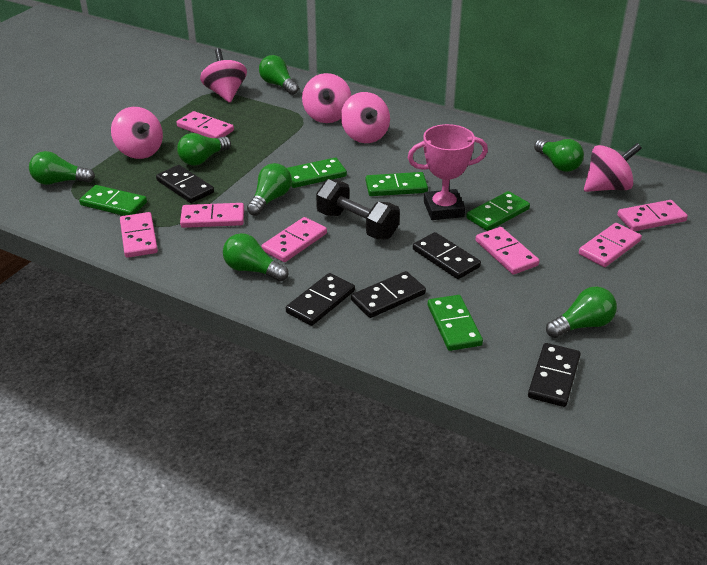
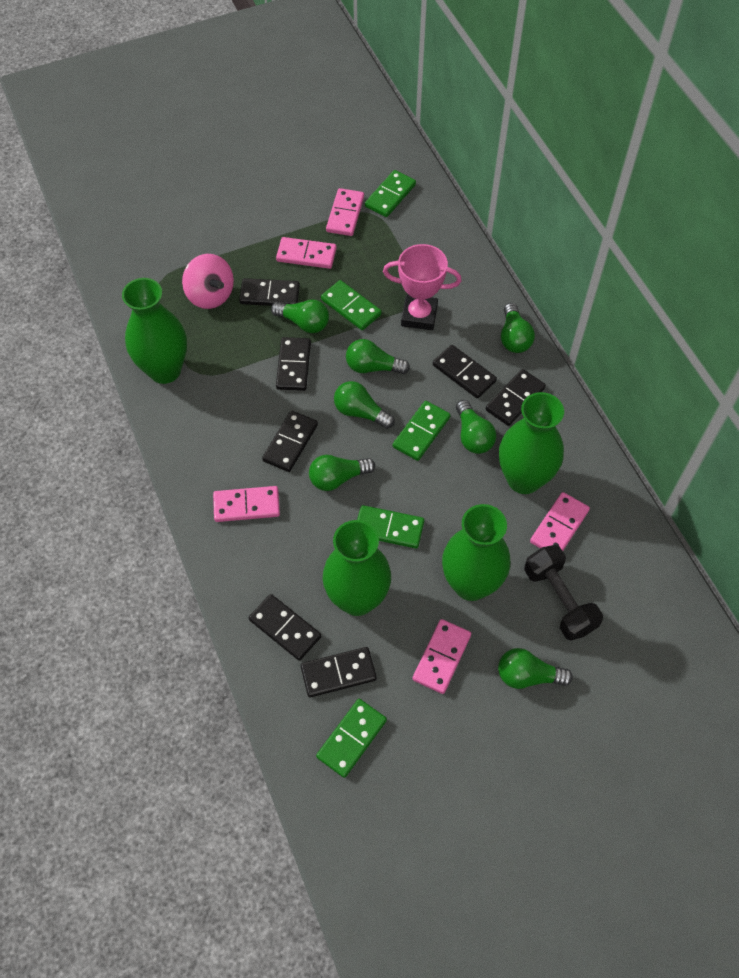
black domino: 5 -> 7
green vase: 0 -> 4
pink domino: 7 -> 5
pink spinning top: 5 -> 1

